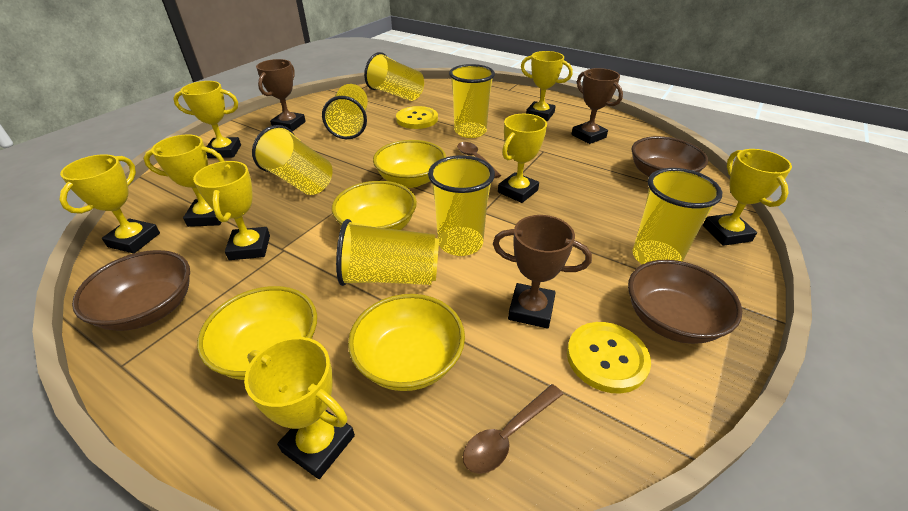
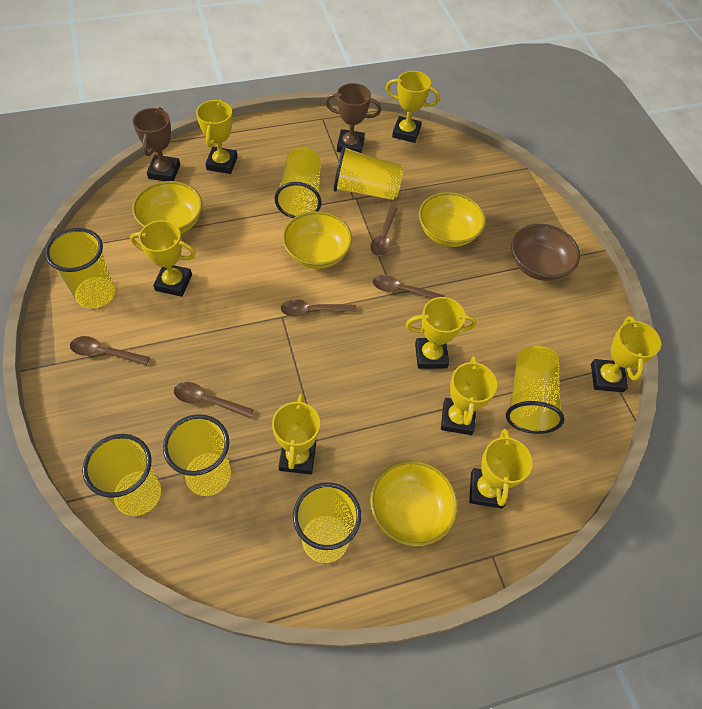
brown bowl: 3 -> 1
brown spoon: 2 -> 5
brown trophy: 3 -> 2
yellow button: 2 -> 0

